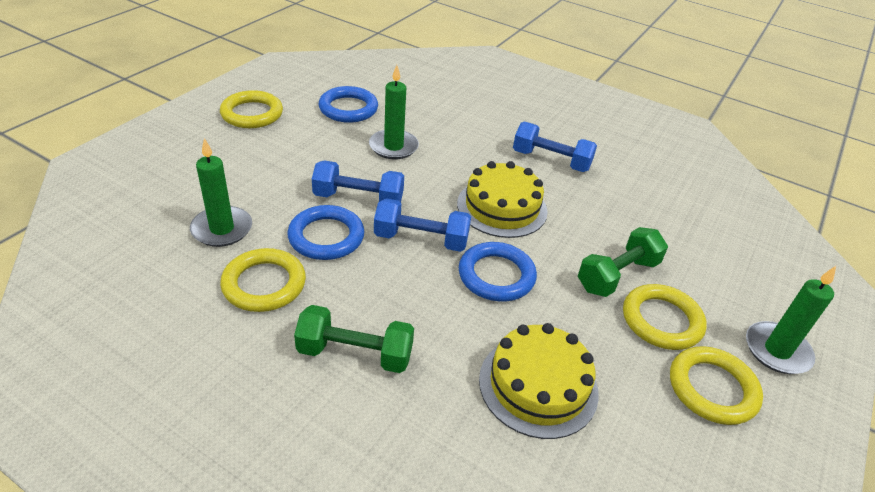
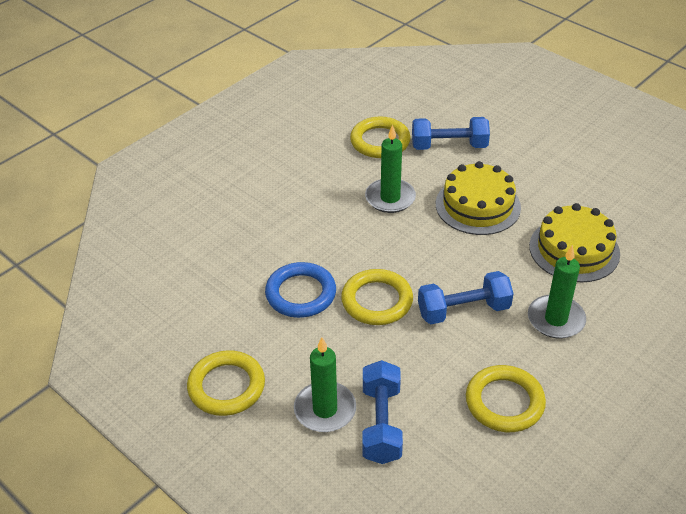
blue ring: 3 -> 1
green dumbbell: 2 -> 0

